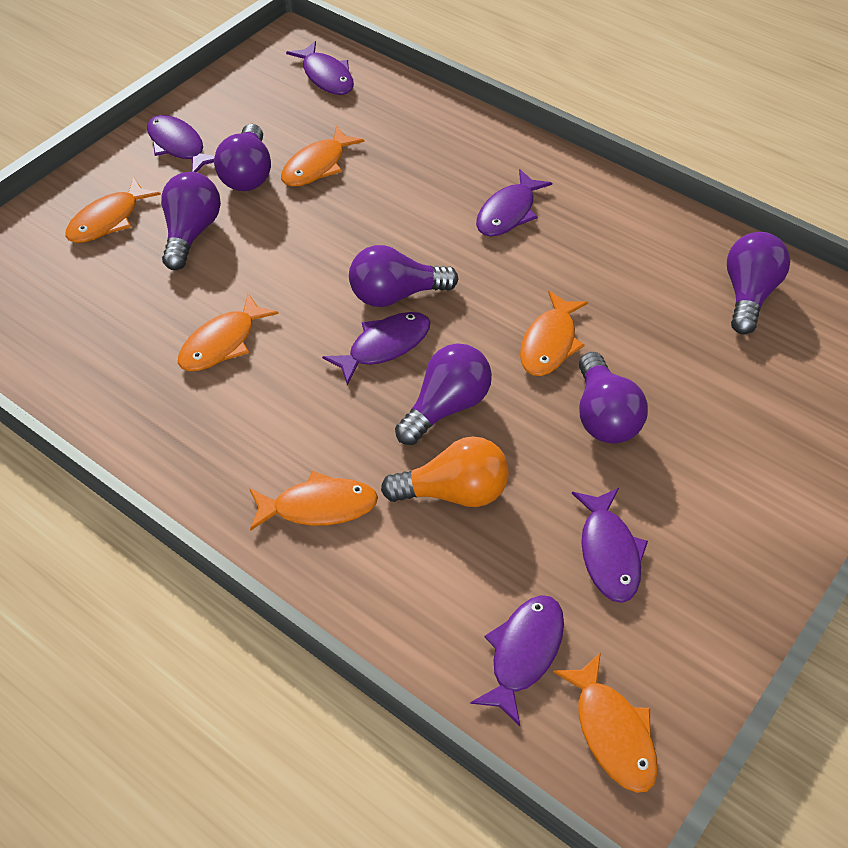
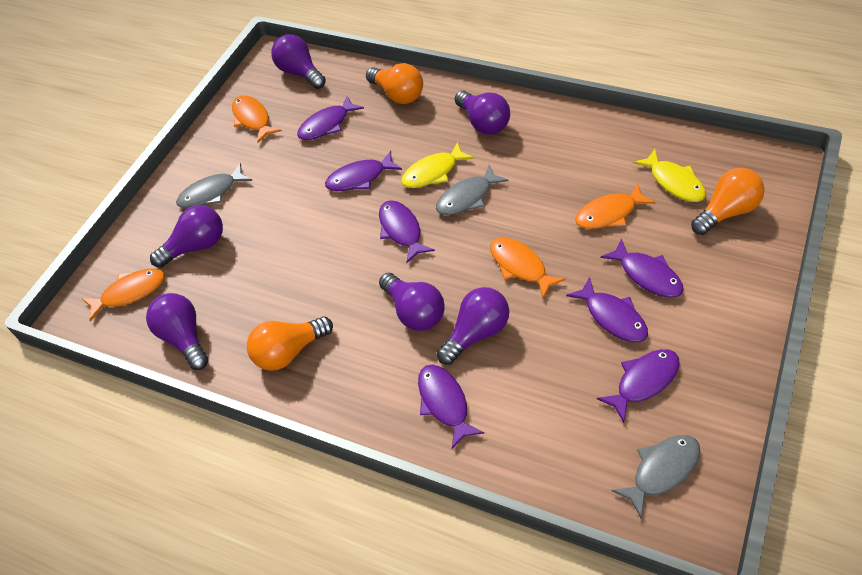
grey fish: 0 -> 3
orange fish: 6 -> 4
orange light bulb: 1 -> 3
purple fish: 6 -> 7
yellow fish: 0 -> 2

